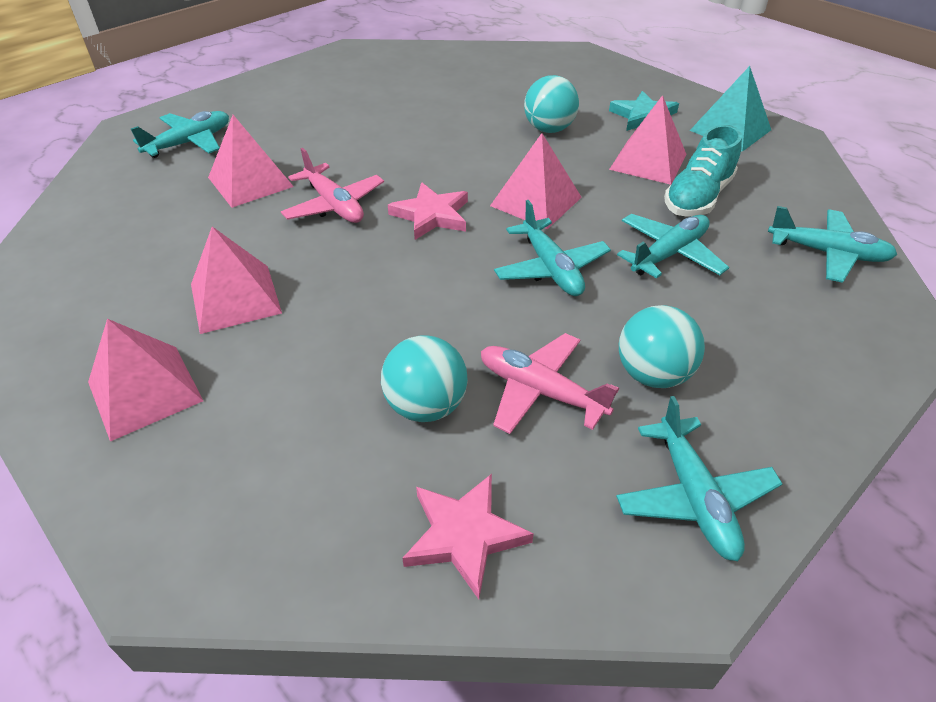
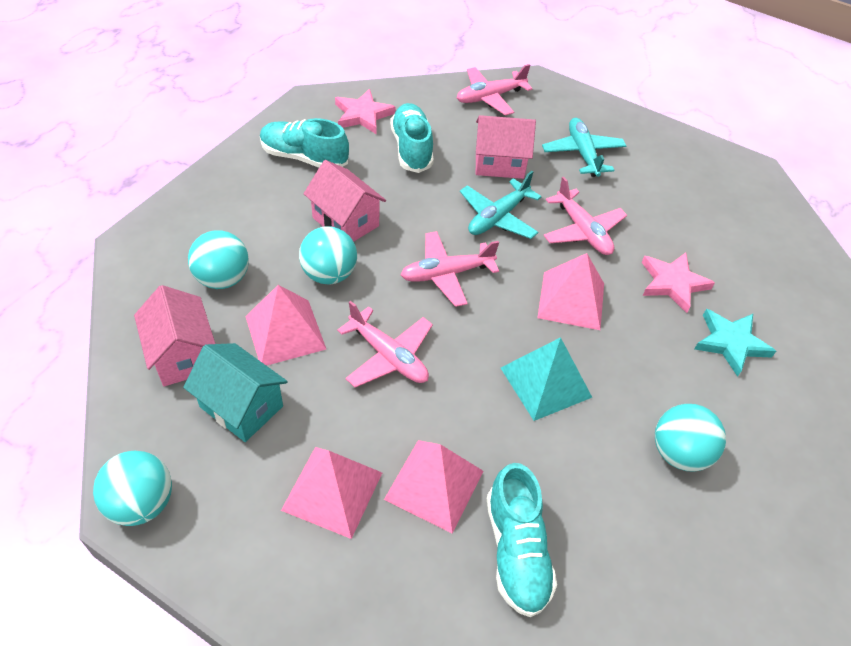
pink house: 0 -> 3
pink plane: 2 -> 4
pink pyramid: 5 -> 4
turquoise ball: 3 -> 4
turquoise house: 0 -> 1
turquoise plane: 5 -> 2
turquoise shoe: 1 -> 3

